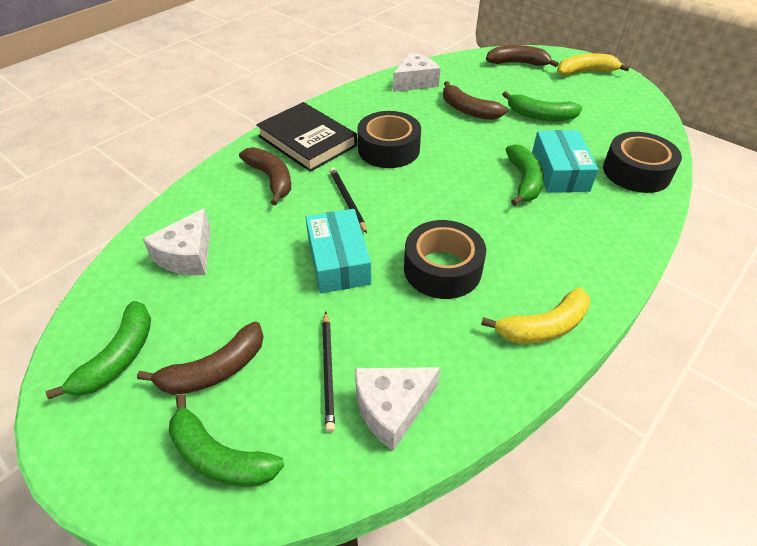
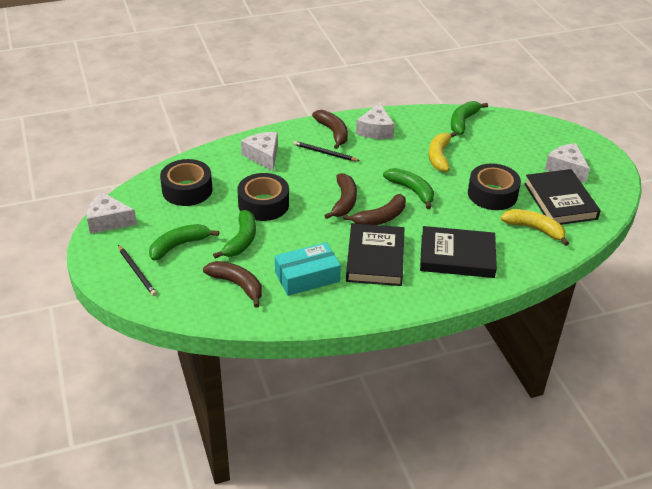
black book: 1 -> 3
turquoise box: 2 -> 1
white cheese: 3 -> 4

